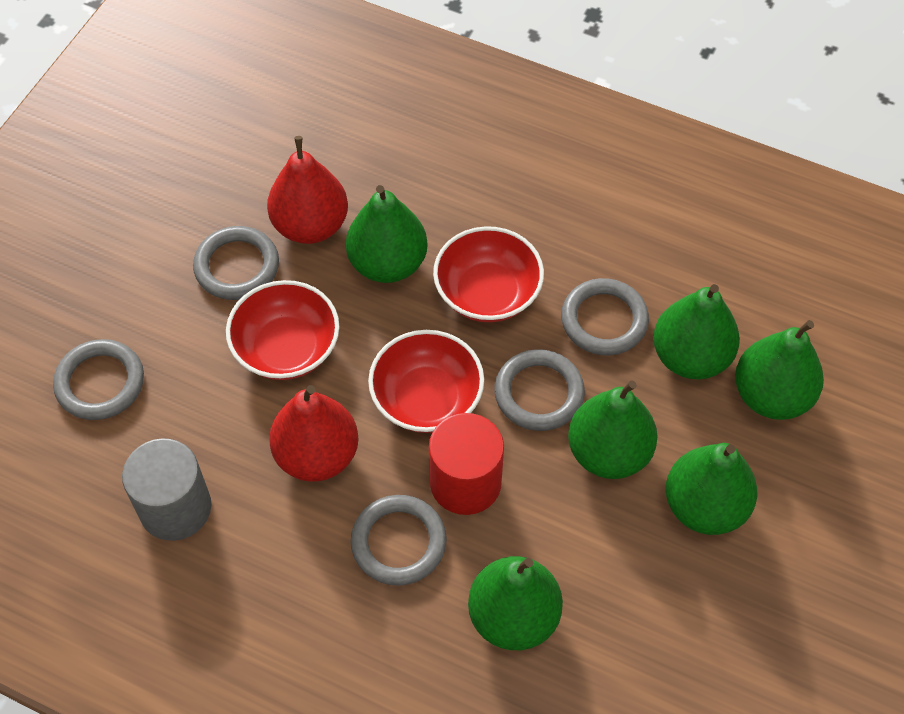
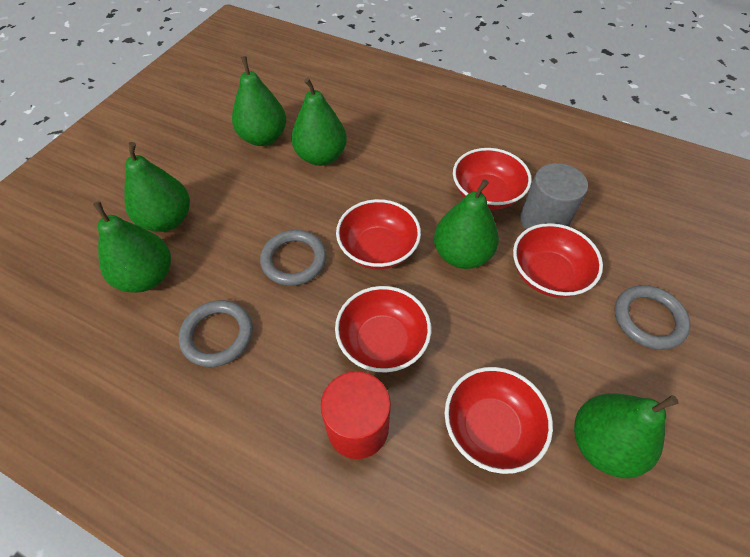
grey ring: 5 -> 3
red bowl: 3 -> 5
red pear: 2 -> 0

